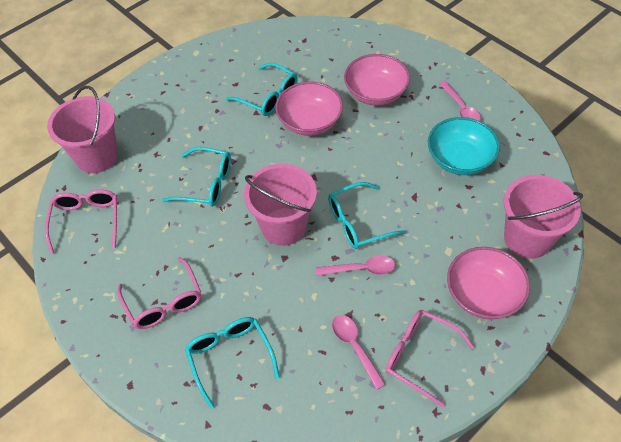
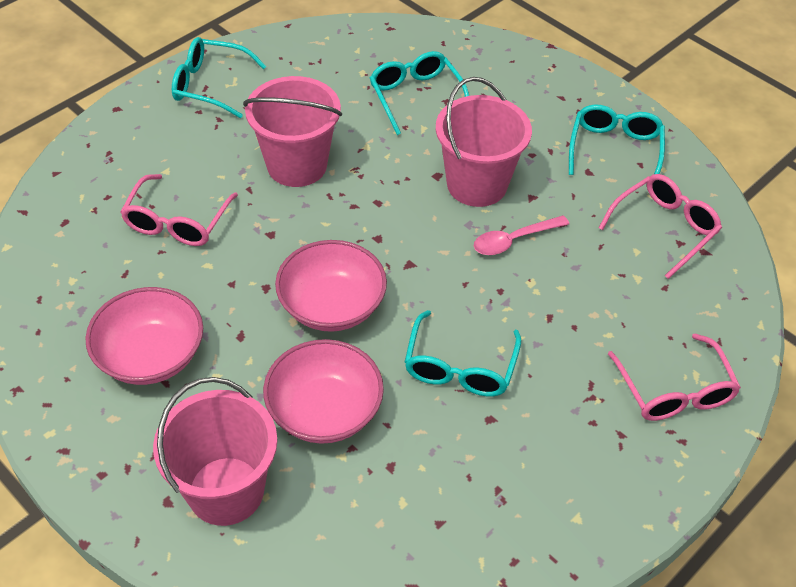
pink spoon: 3 -> 1
turquoise bowl: 1 -> 0

